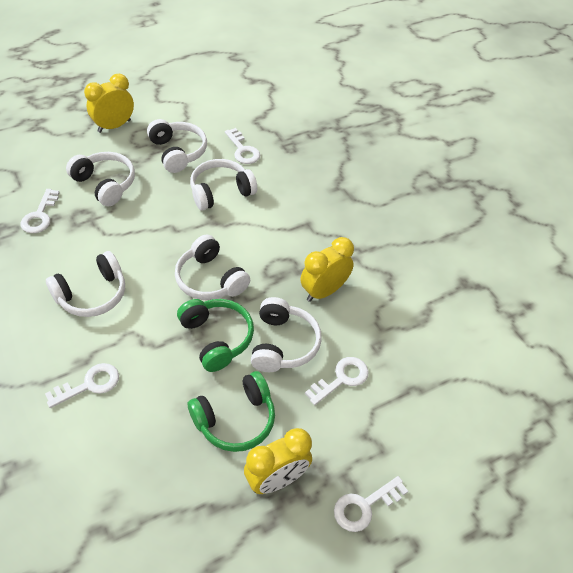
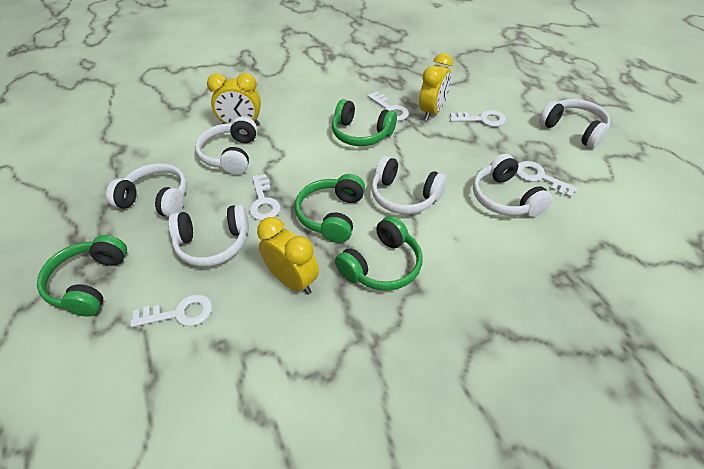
green headphones: 2 -> 4

